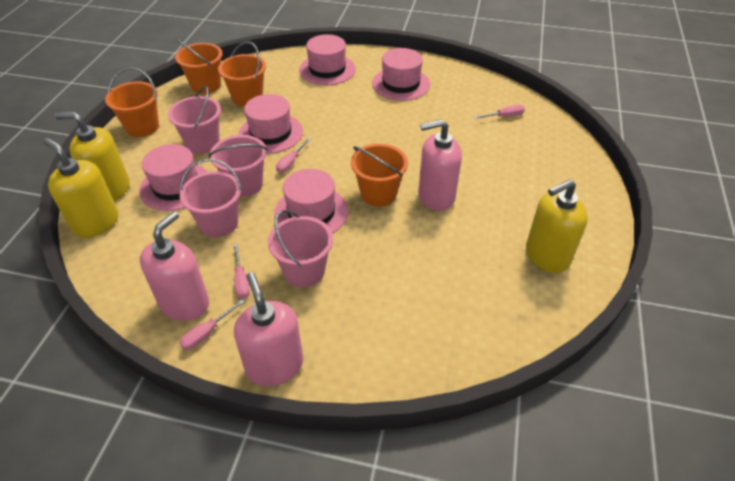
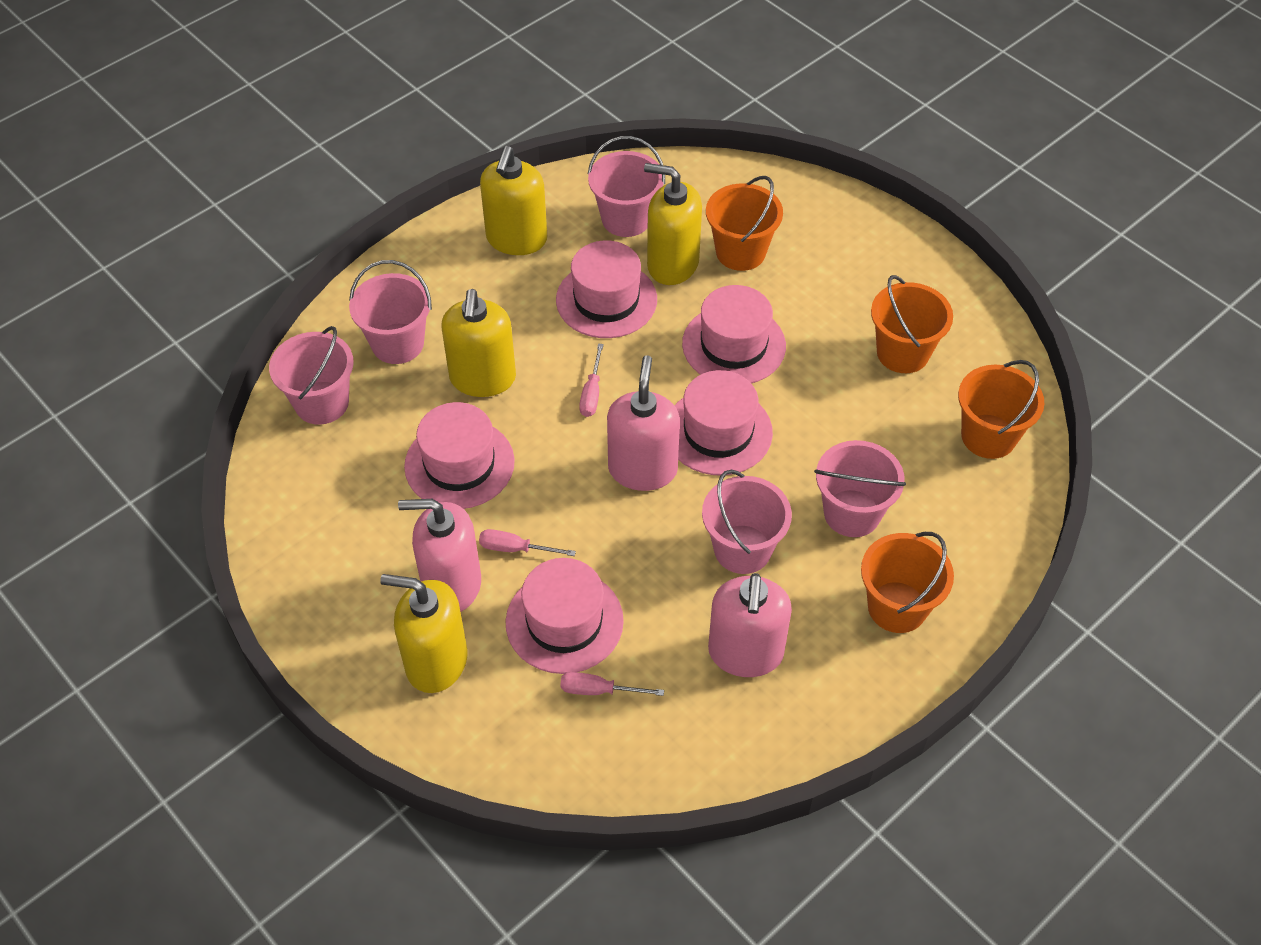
pink bucket: 4 -> 5
pink screwdriver: 4 -> 3
yellow soap dispenser: 3 -> 4

